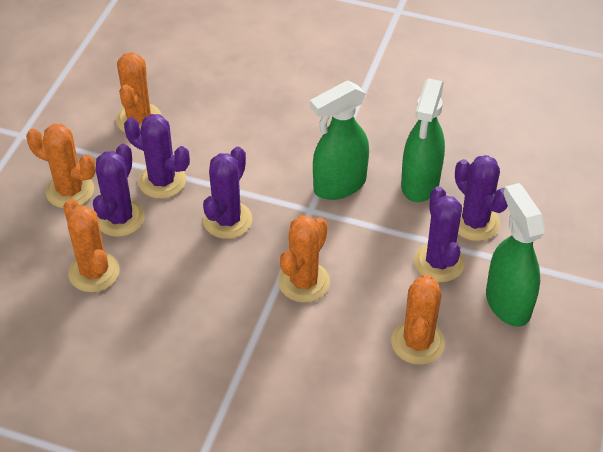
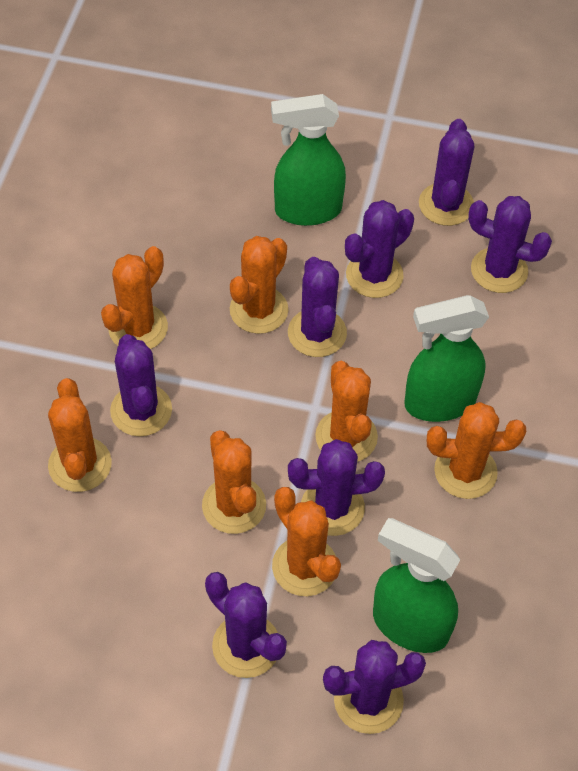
orange cactus: 5 -> 7
purple cactus: 5 -> 8

